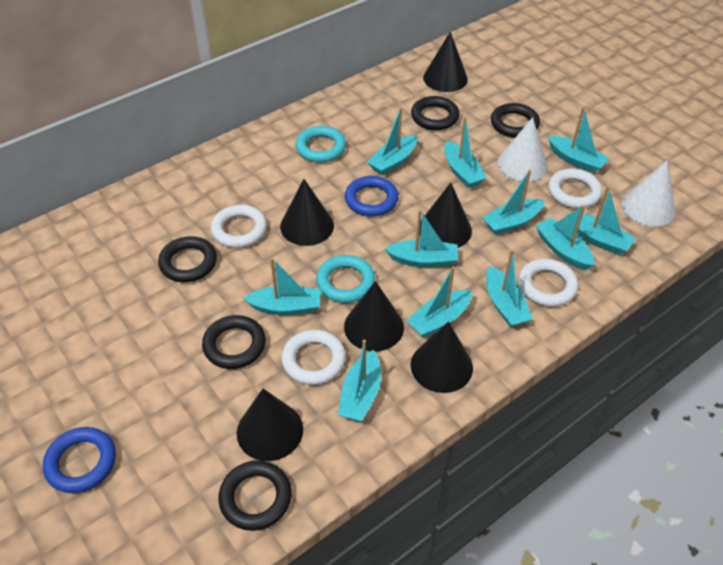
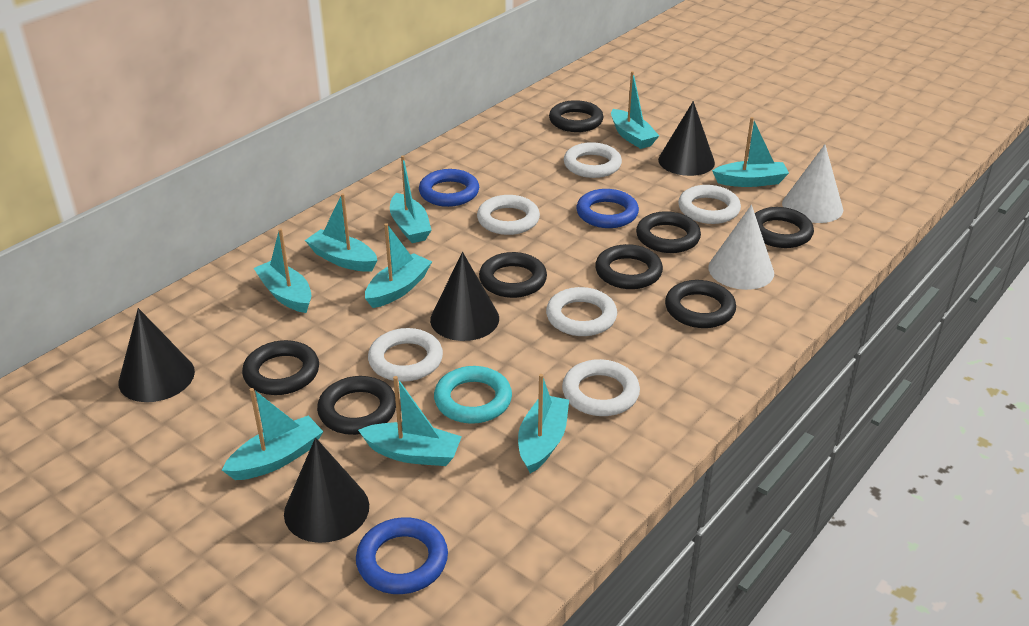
black cone: 6 -> 4
black ring: 5 -> 8
blue ring: 2 -> 3
turquoise boat: 11 -> 9
turquoise ring: 2 -> 1
white ring: 4 -> 6

